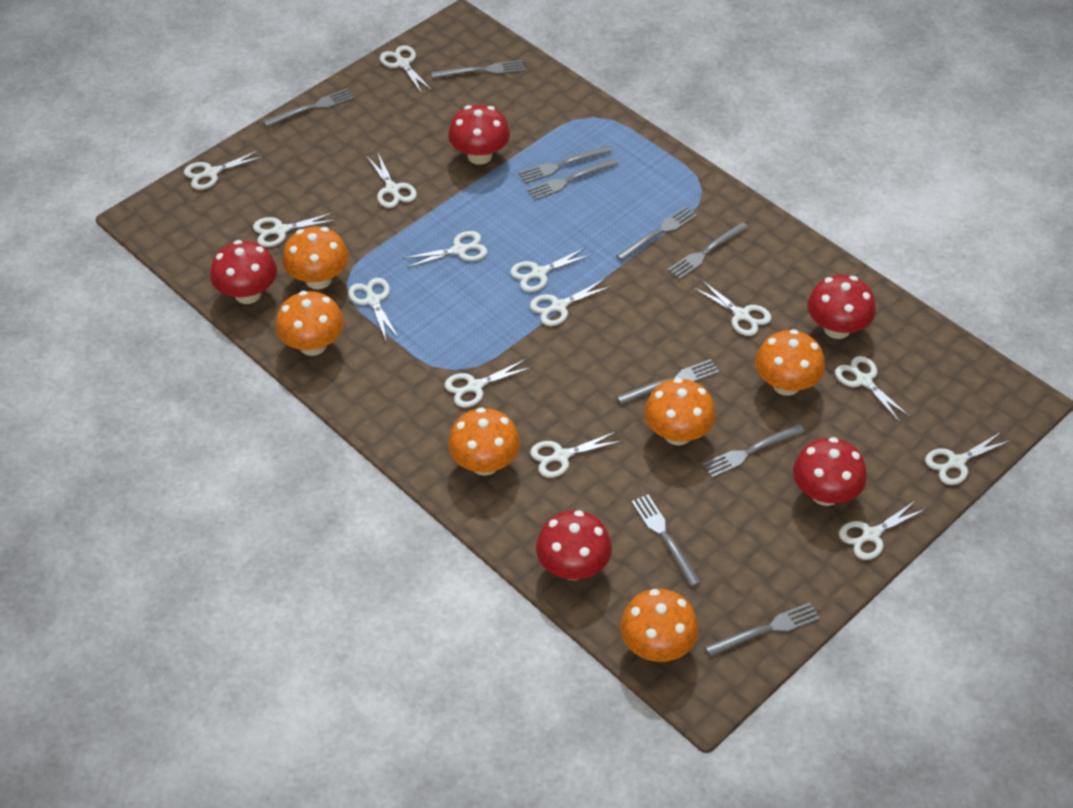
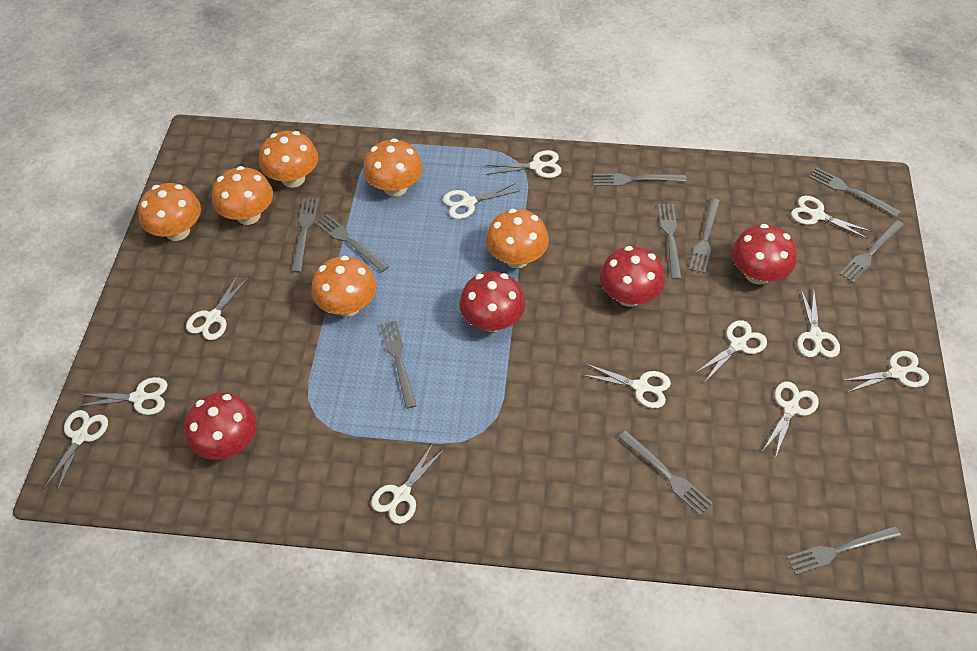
red mushroom: 5 -> 4
white scissors: 14 -> 12

